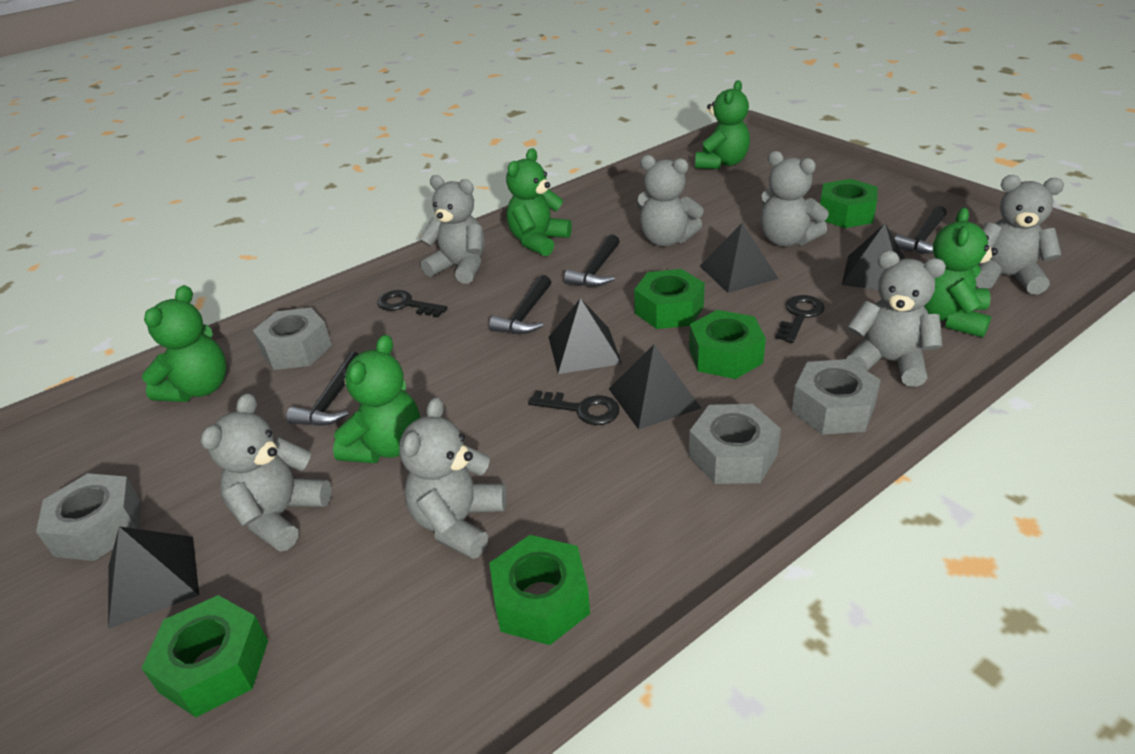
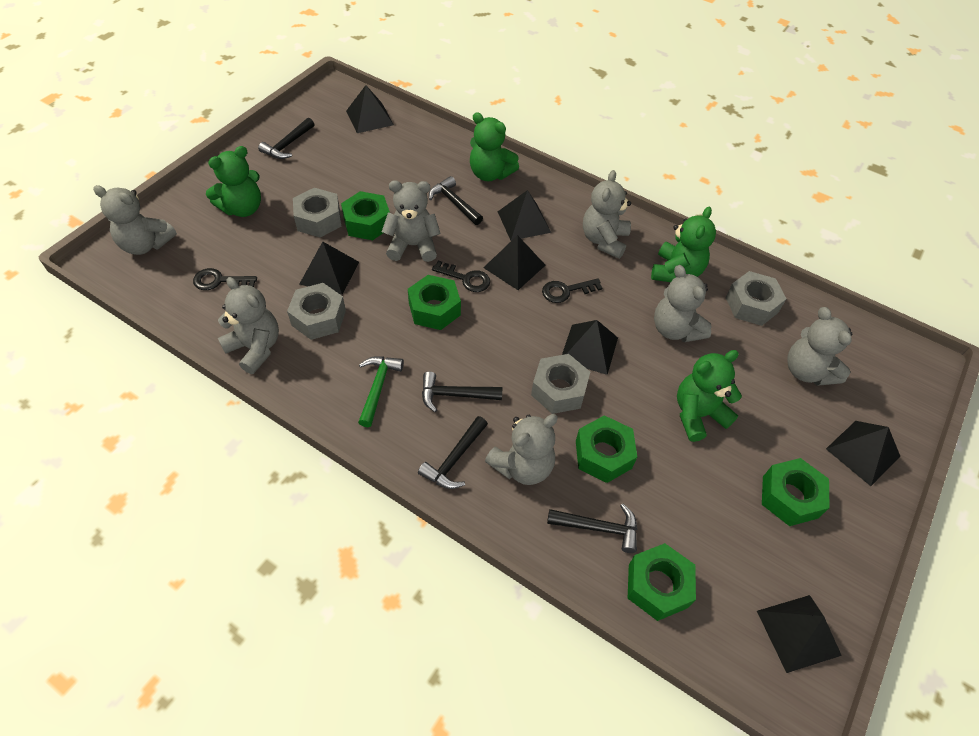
black hammer: 4 -> 5
black pyramid: 5 -> 7
green hammer: 0 -> 1
green teddy bear: 5 -> 4

